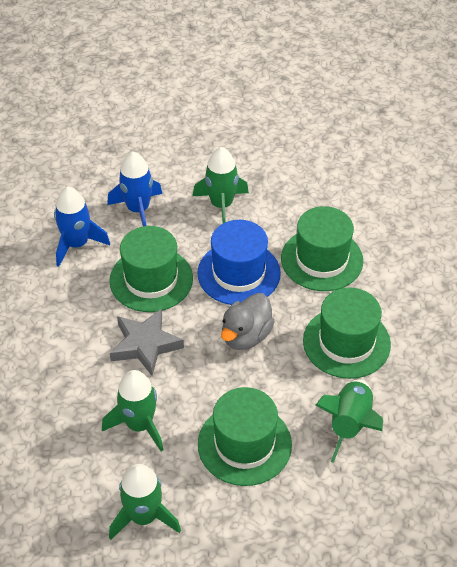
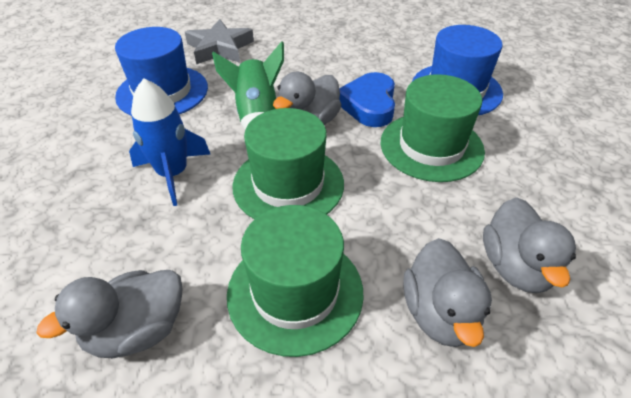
blue hat: 1 -> 2
blue heart: 0 -> 1
blue rocket: 2 -> 1
green hat: 4 -> 3
green rocket: 4 -> 1
grey duck: 1 -> 4

